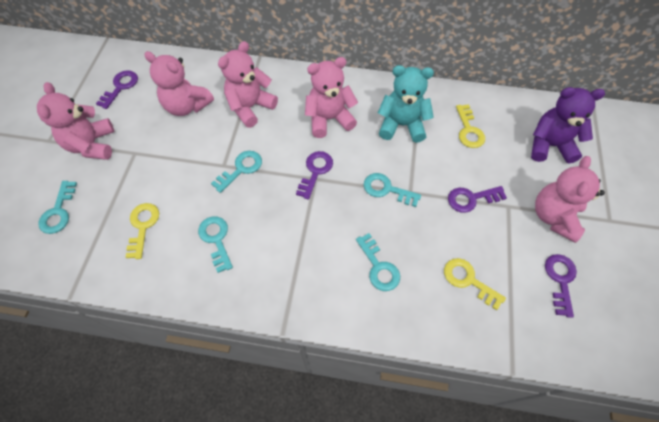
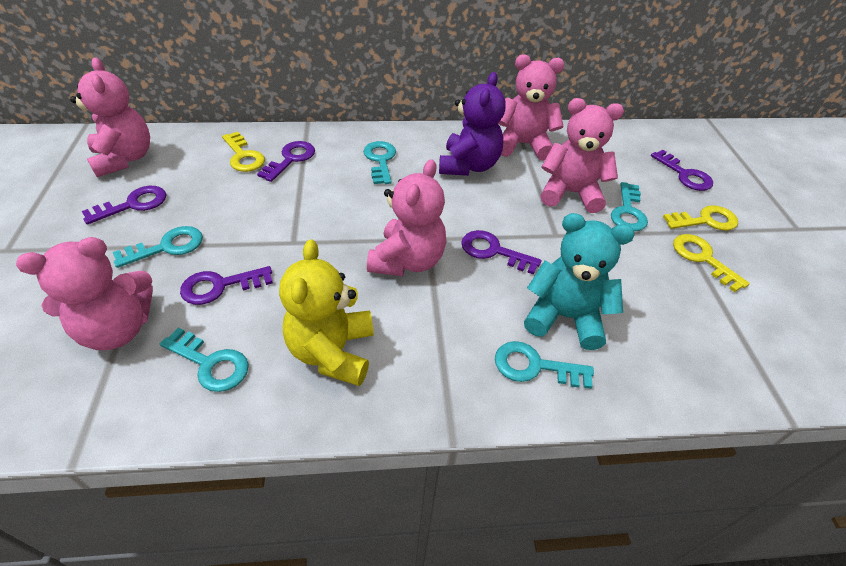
purple key: 4 -> 5
yellow teddy bear: 0 -> 1

